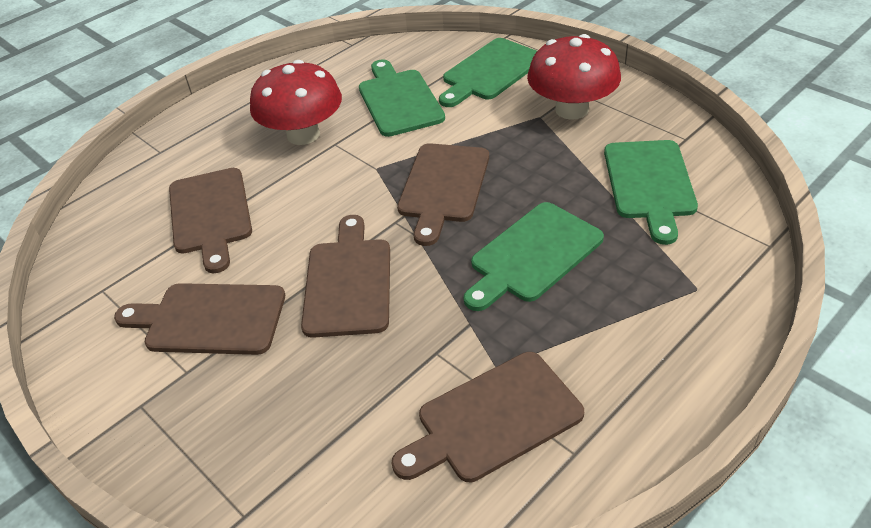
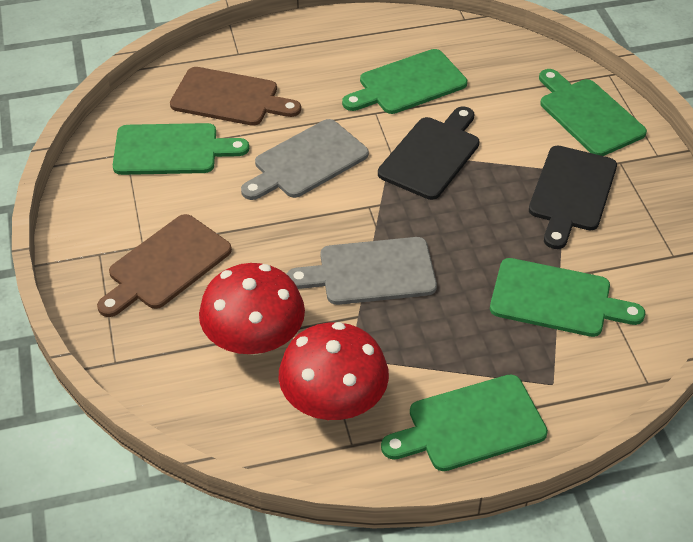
black cutting board: 0 -> 2
brown cutting board: 5 -> 2
green cutting board: 4 -> 5
grey cutting board: 0 -> 2

